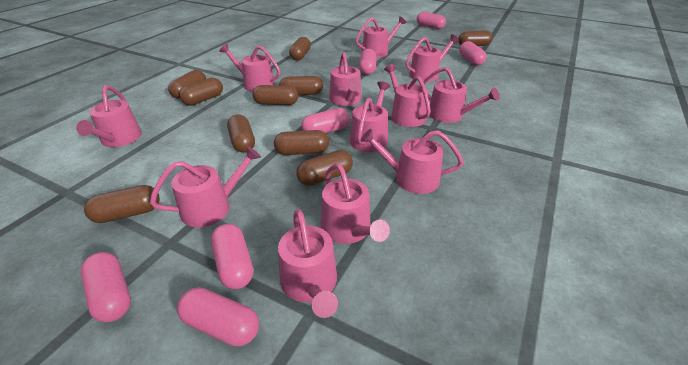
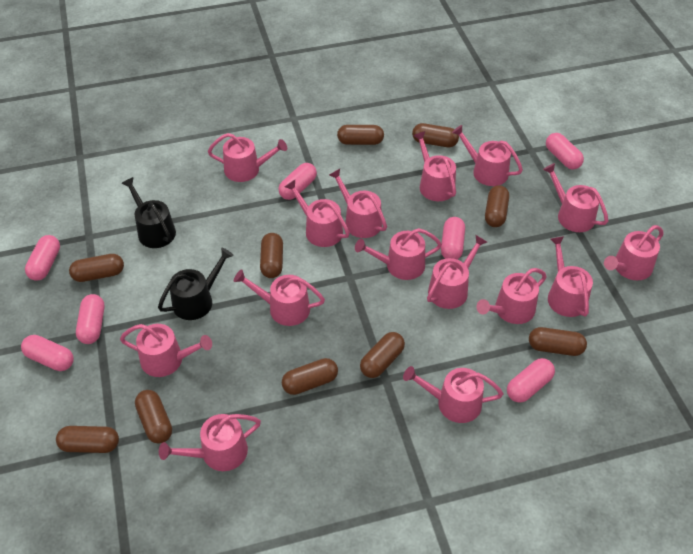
black watering can: 0 -> 2
pink watering can: 12 -> 15

